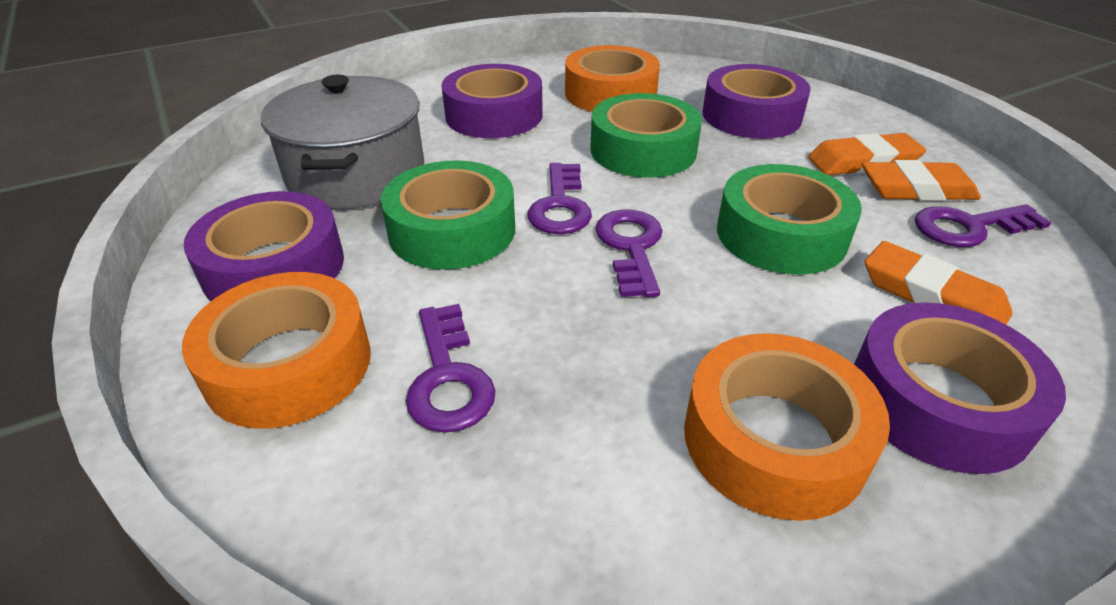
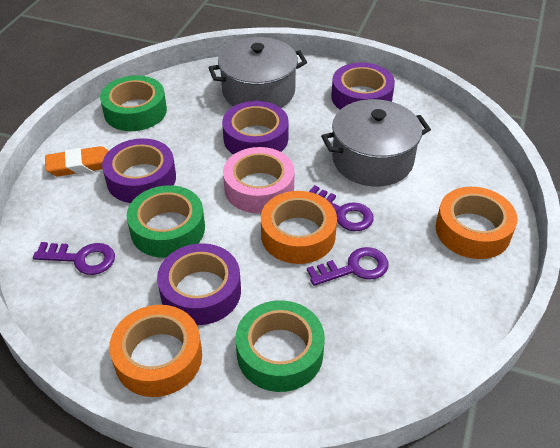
grey pot: 1 -> 2
orange eraser: 3 -> 1
pink tape: 0 -> 1
purple key: 4 -> 3

